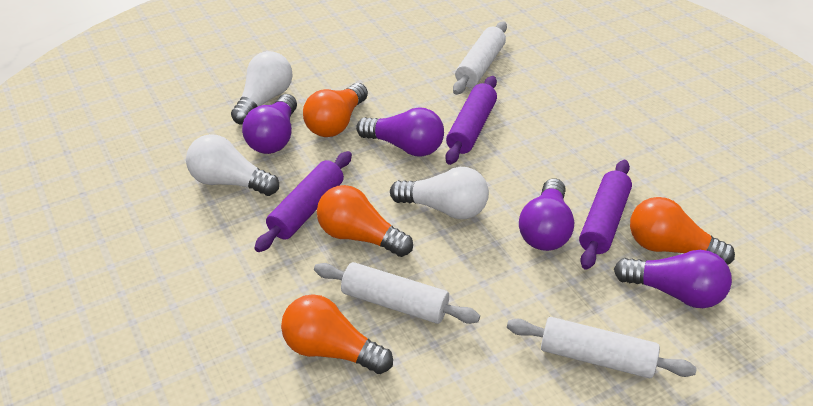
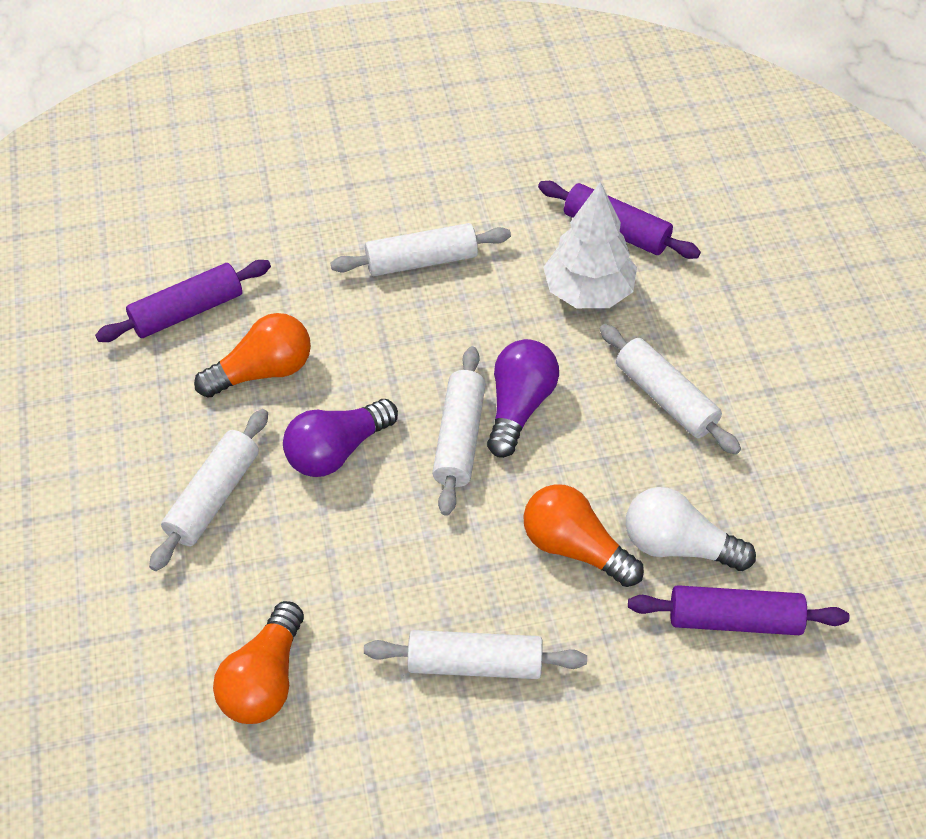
orange light bulb: 4 -> 3
purple light bulb: 4 -> 2
white light bulb: 3 -> 1
white rolling pin: 3 -> 5
white tree: 0 -> 1

